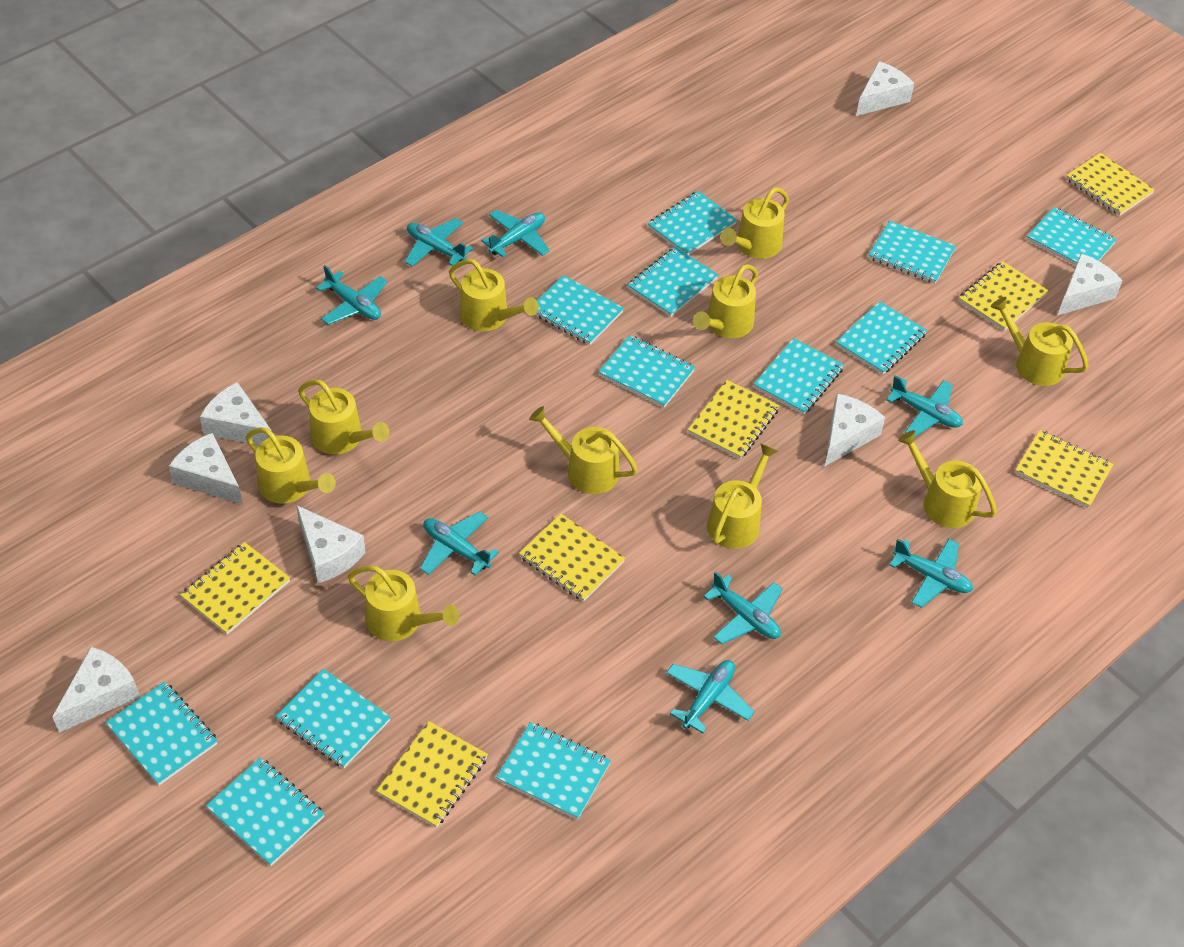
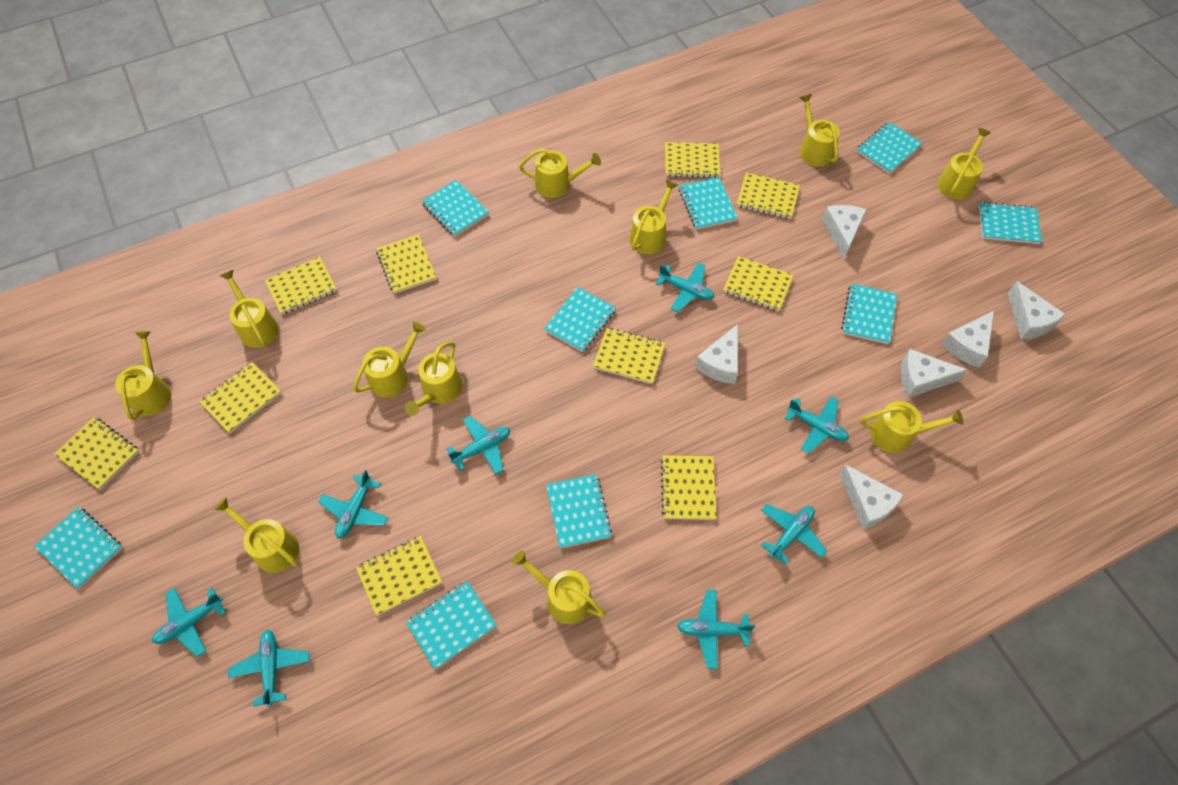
turquoise notebook: 12 -> 9
white cheese: 7 -> 6
yellow notebook: 7 -> 10
yellow watering can: 10 -> 11

